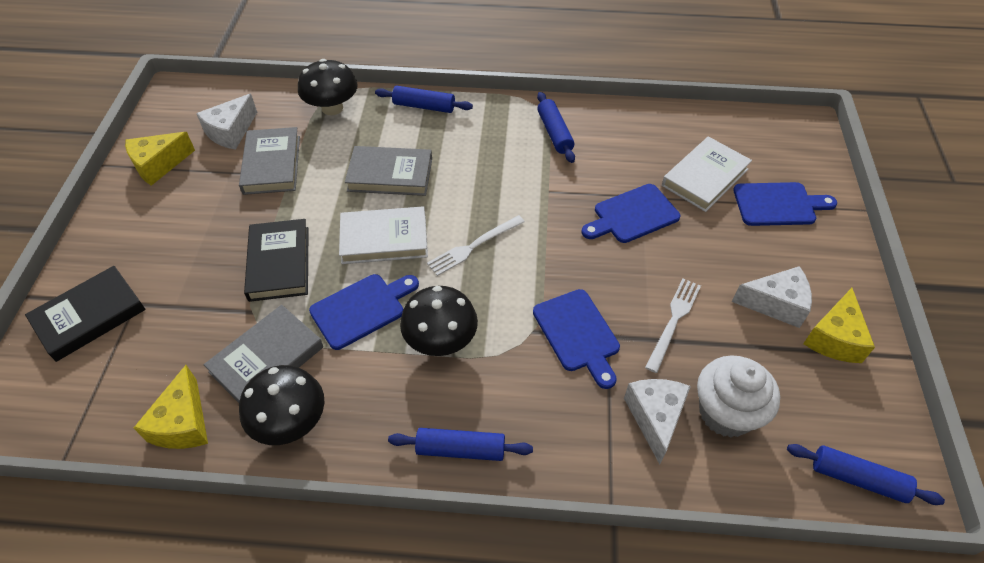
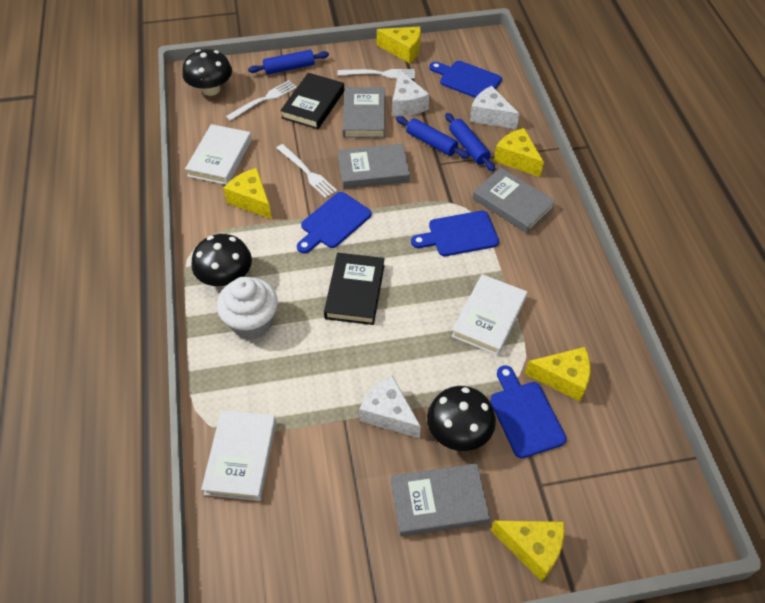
blue rolling pin: 4 -> 3
grey book: 3 -> 4
white book: 2 -> 3
white fork: 2 -> 3
yellow cheese: 3 -> 5

